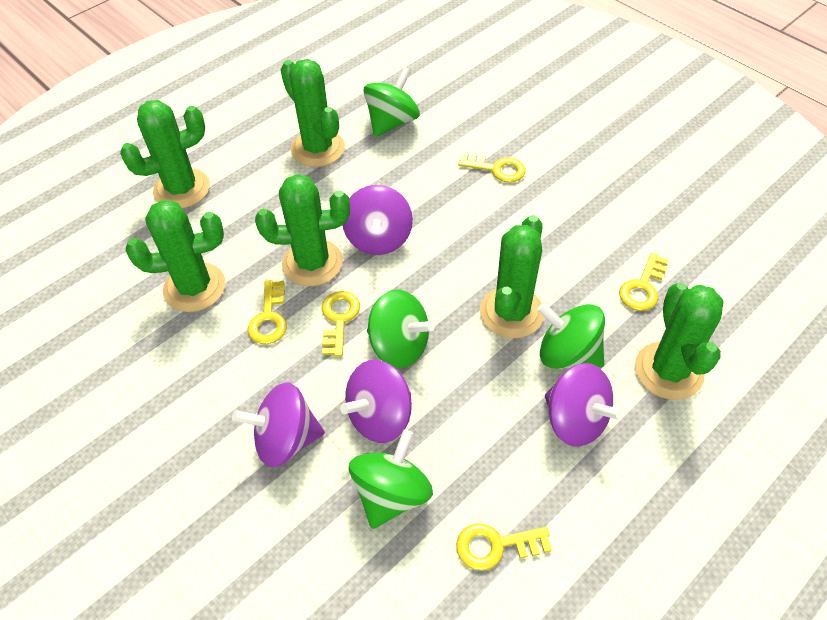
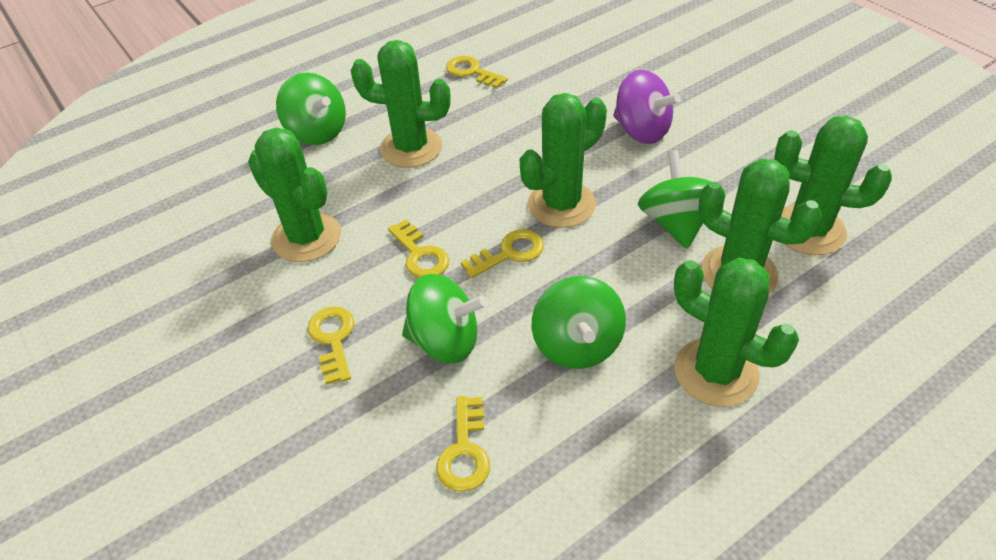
purple spinning top: 4 -> 1

